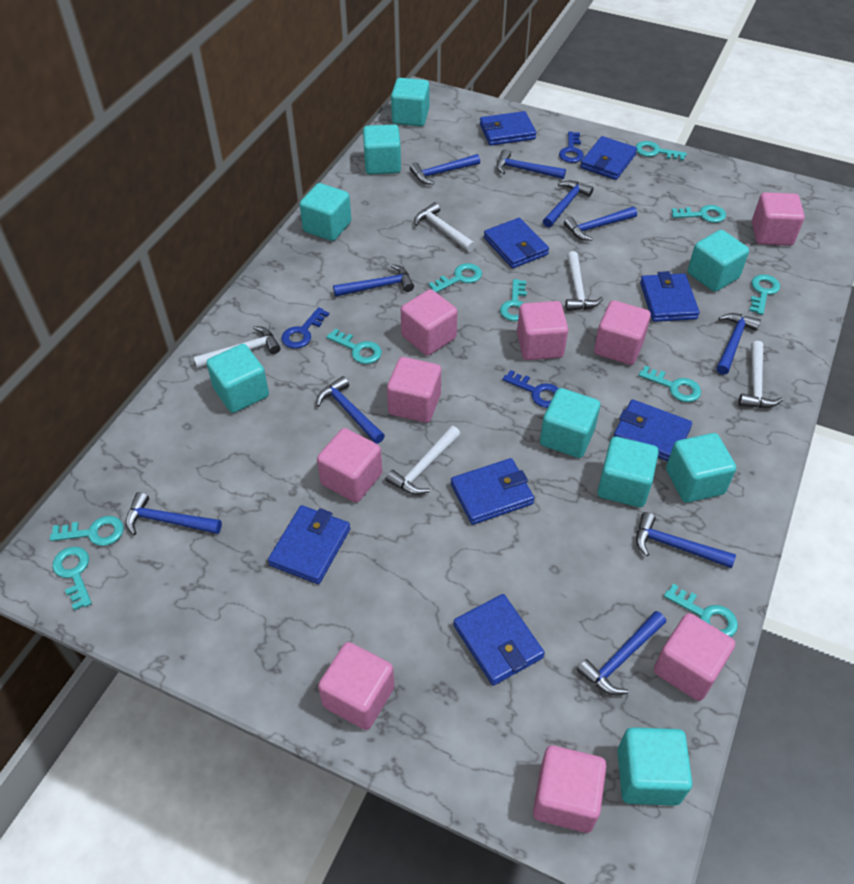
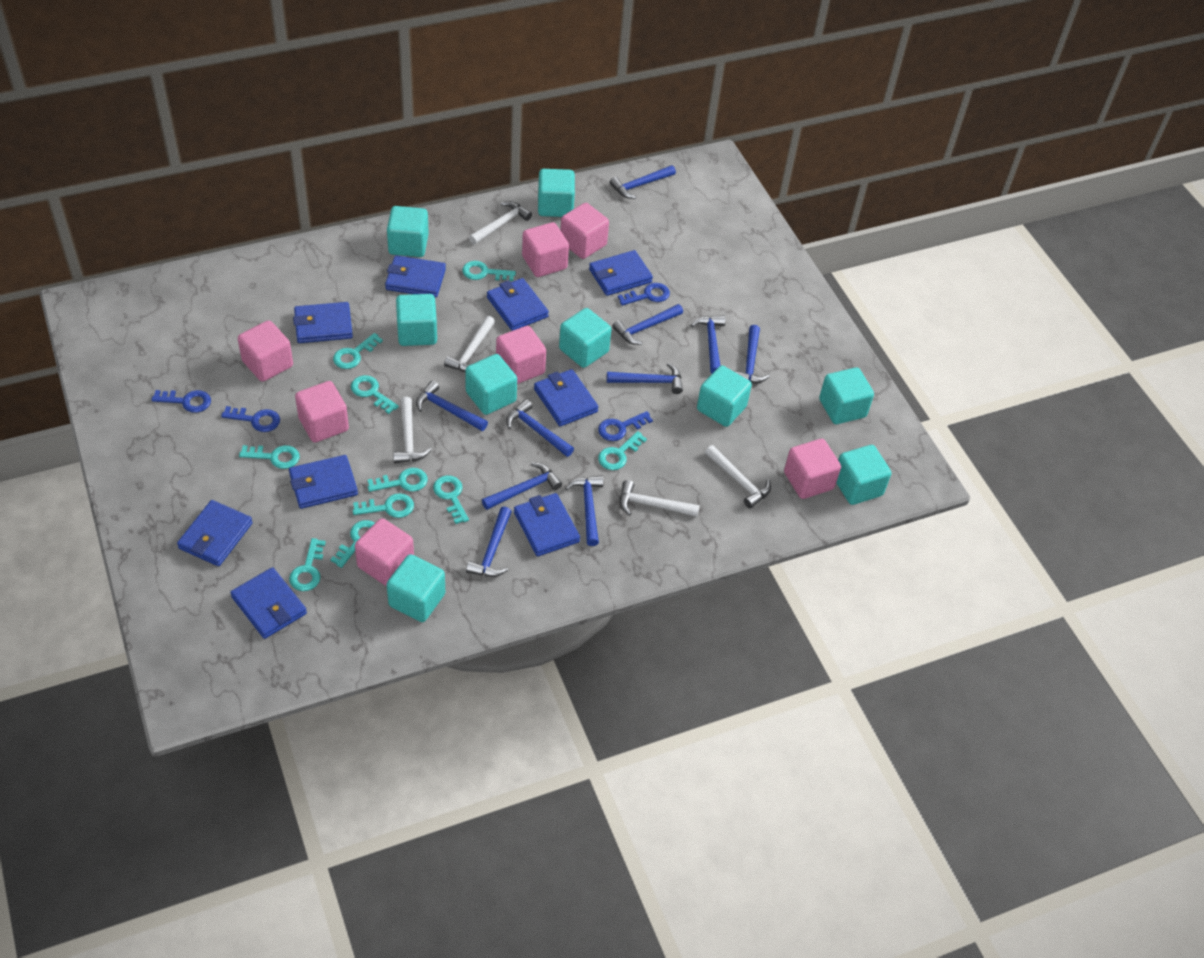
blue key: 3 -> 4
blue wallet: 8 -> 9
pink cube: 9 -> 7

